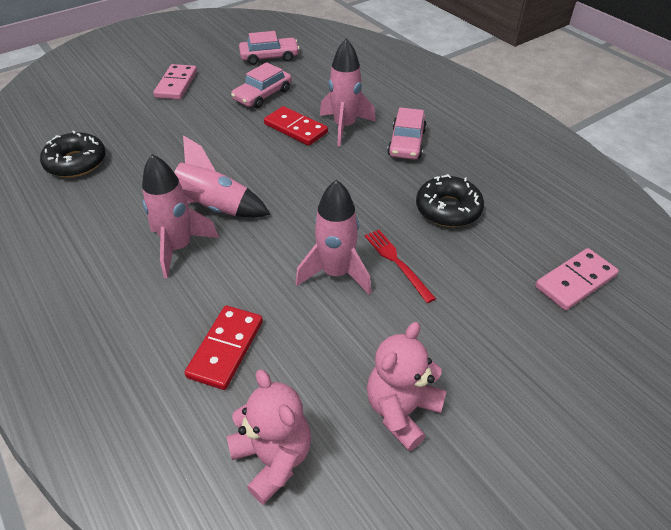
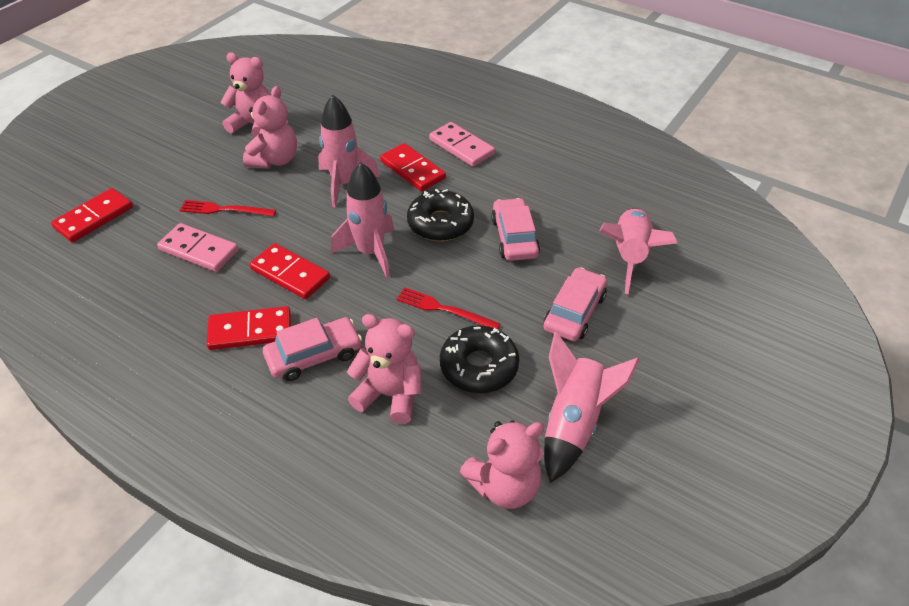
pink teddy bear: 2 -> 4
red domino: 2 -> 4
red fork: 1 -> 2

